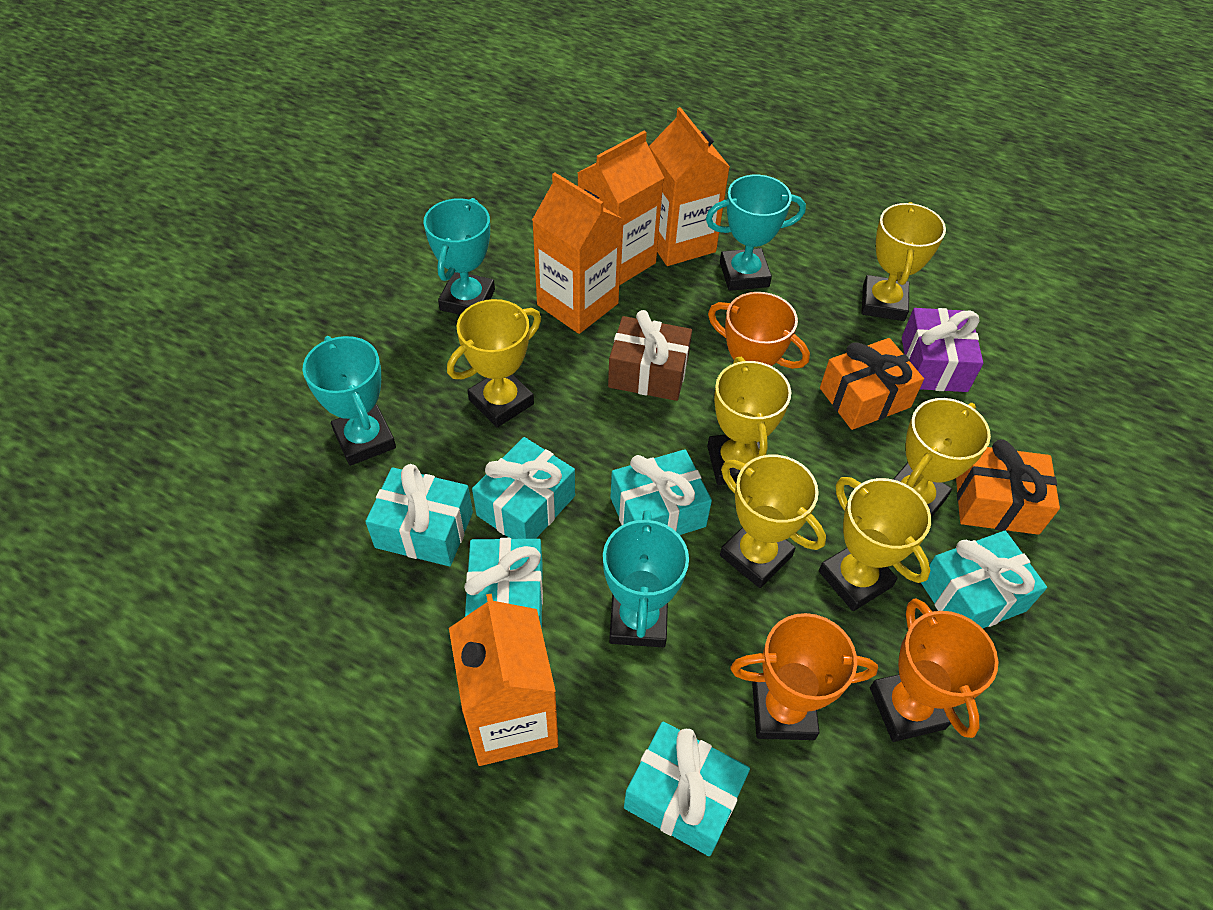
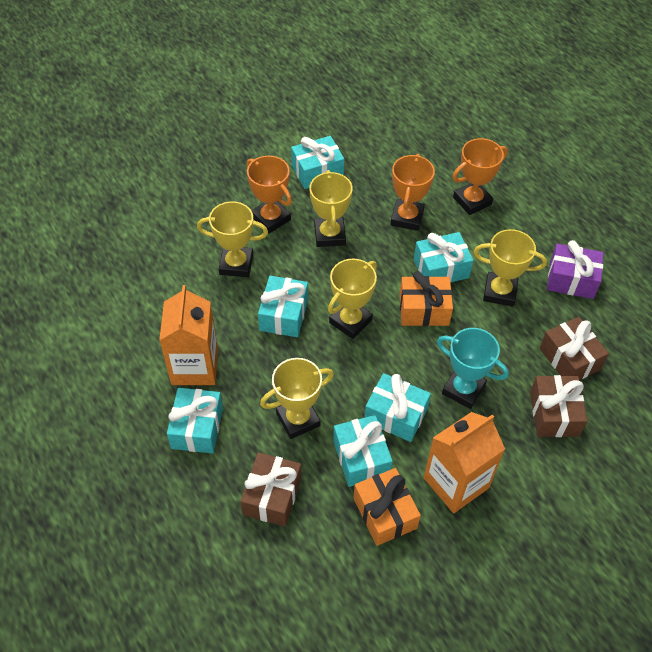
brown gift: 1 -> 3
orange carton: 4 -> 2
turquoise trophy: 4 -> 1
yellow trophy: 6 -> 5

